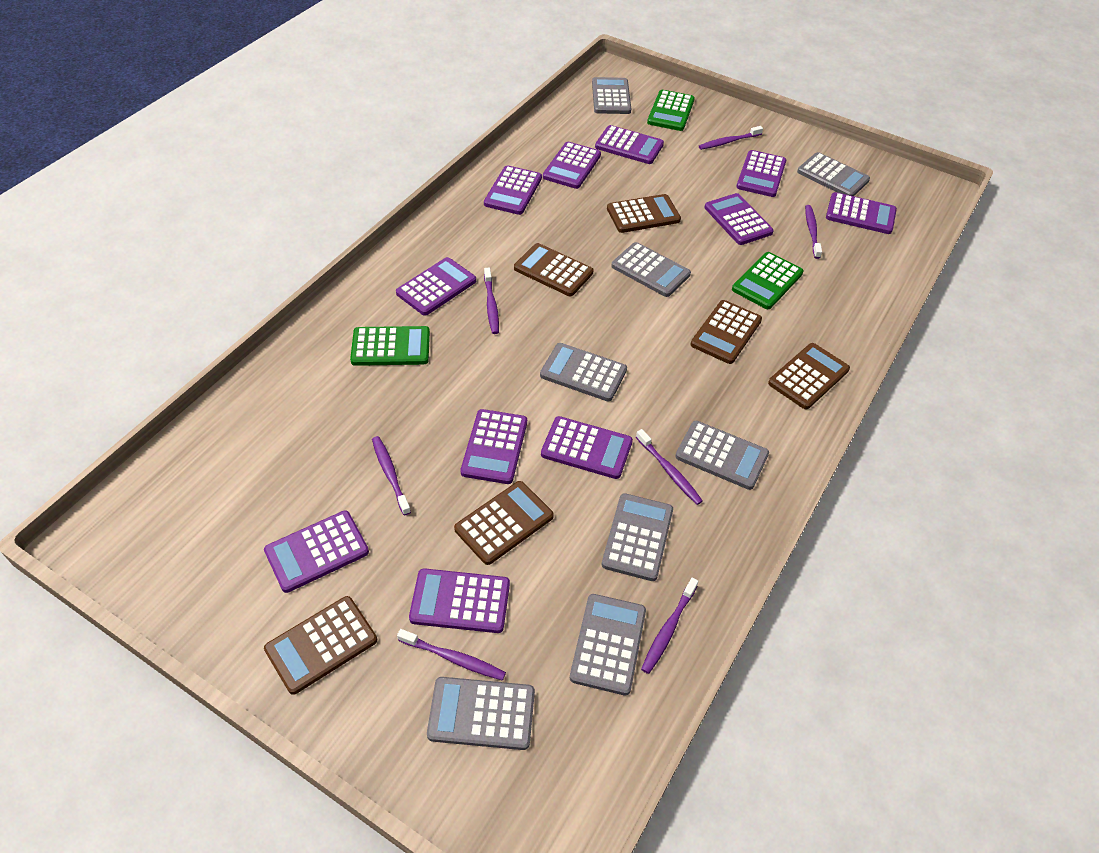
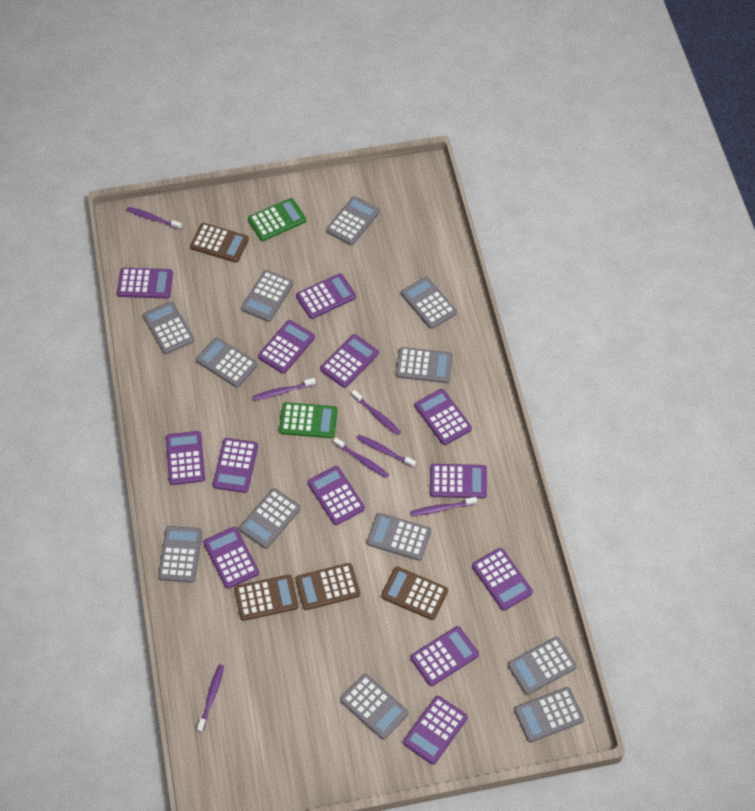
brown calculator: 6 -> 4
green calculator: 3 -> 2
grey calculator: 8 -> 12
purple calculator: 11 -> 13

